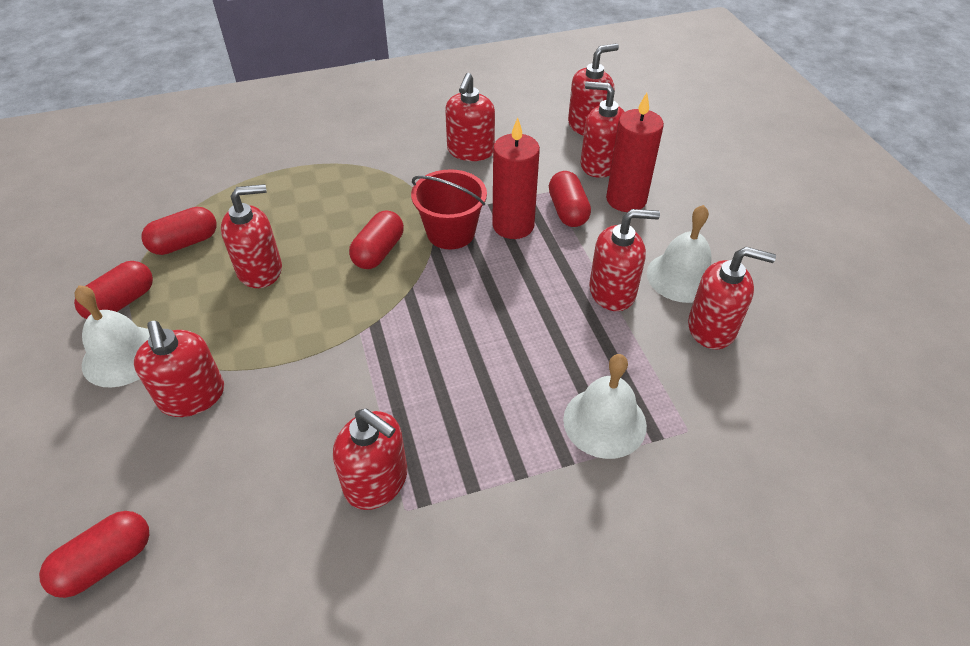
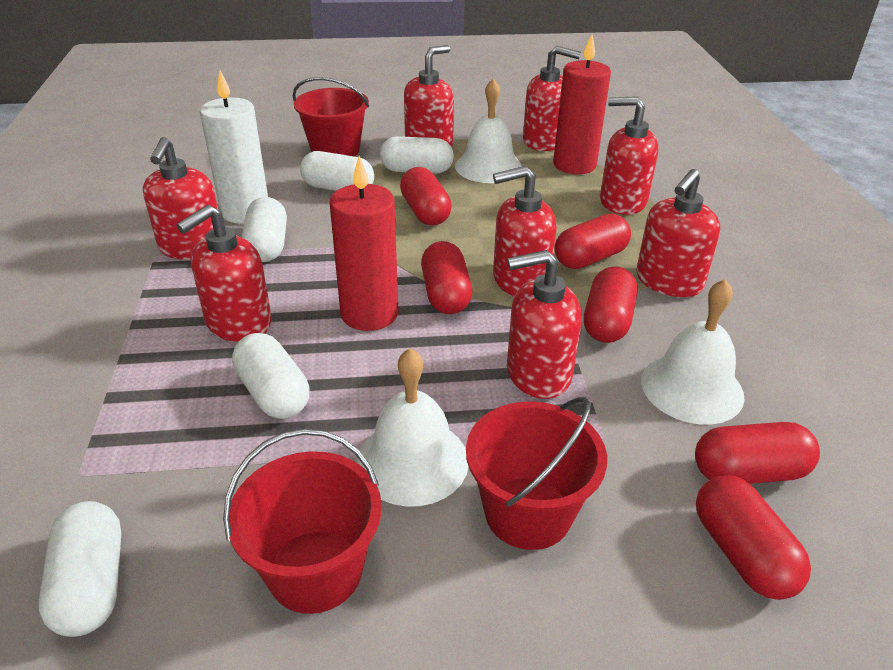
red bucket: 1 -> 3
red capsule: 5 -> 6
white candle: 0 -> 1
white capsule: 0 -> 5

